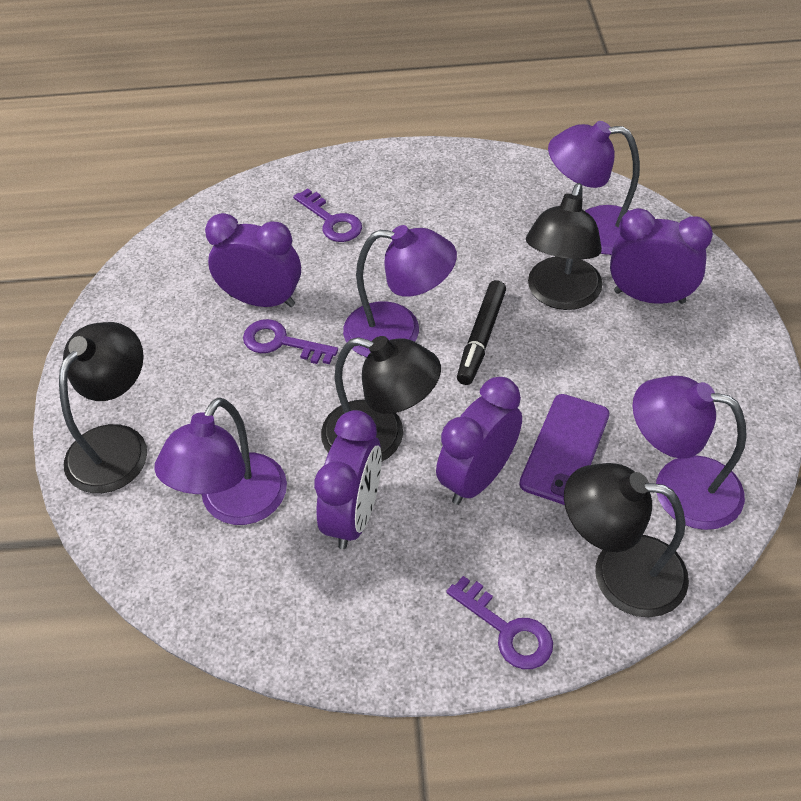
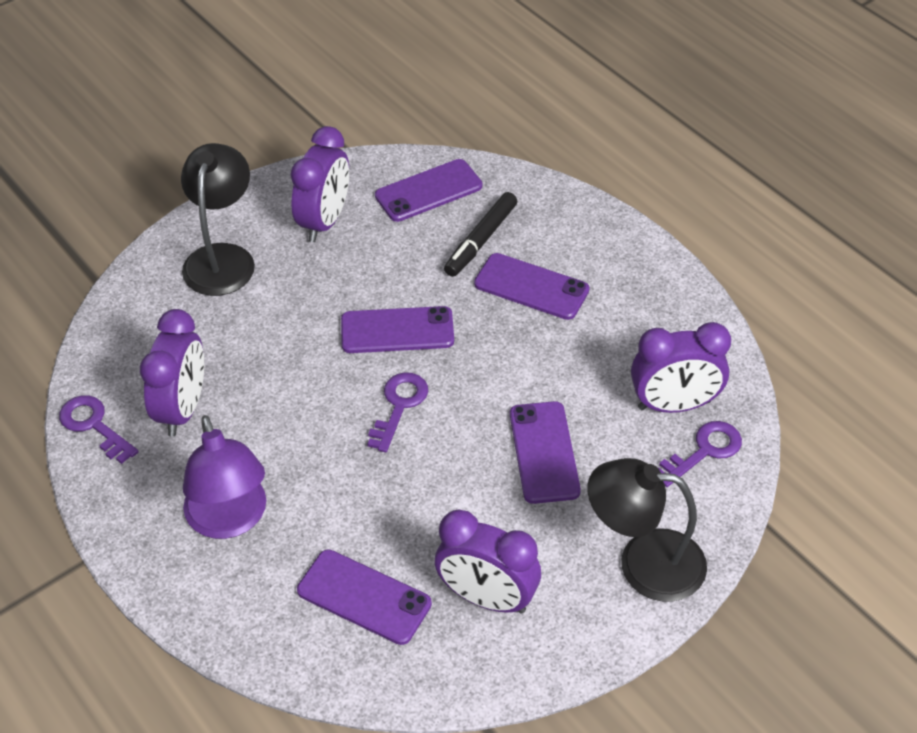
black lamp: 4 -> 2
purple lamp: 4 -> 1
purple phone: 1 -> 5

